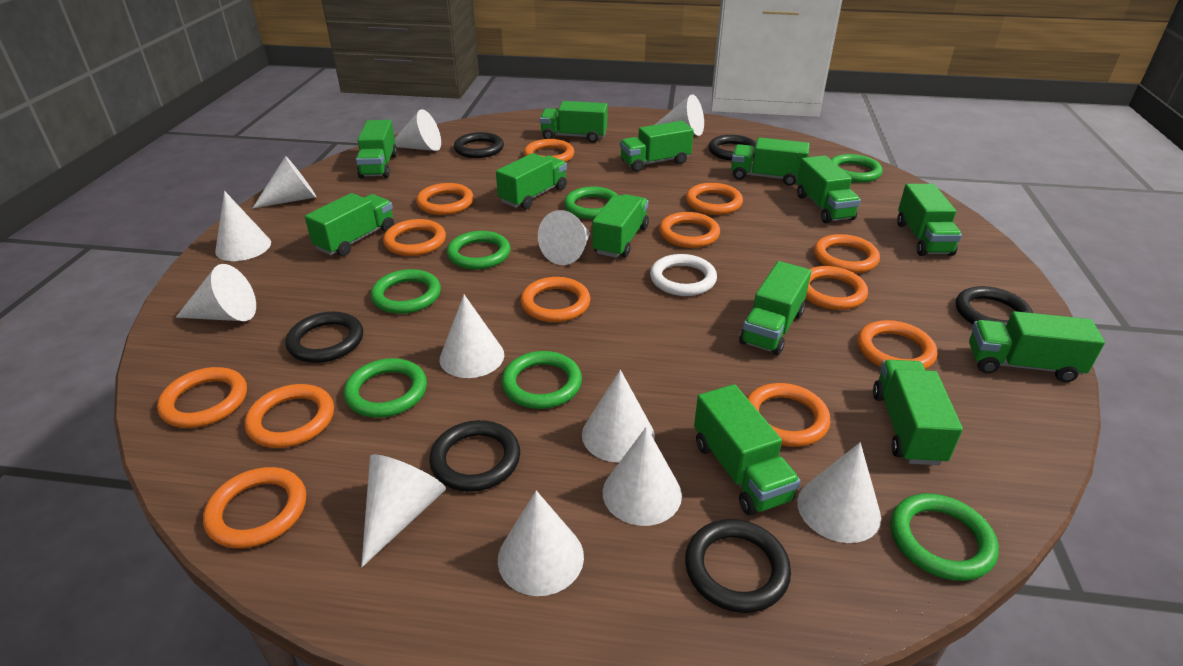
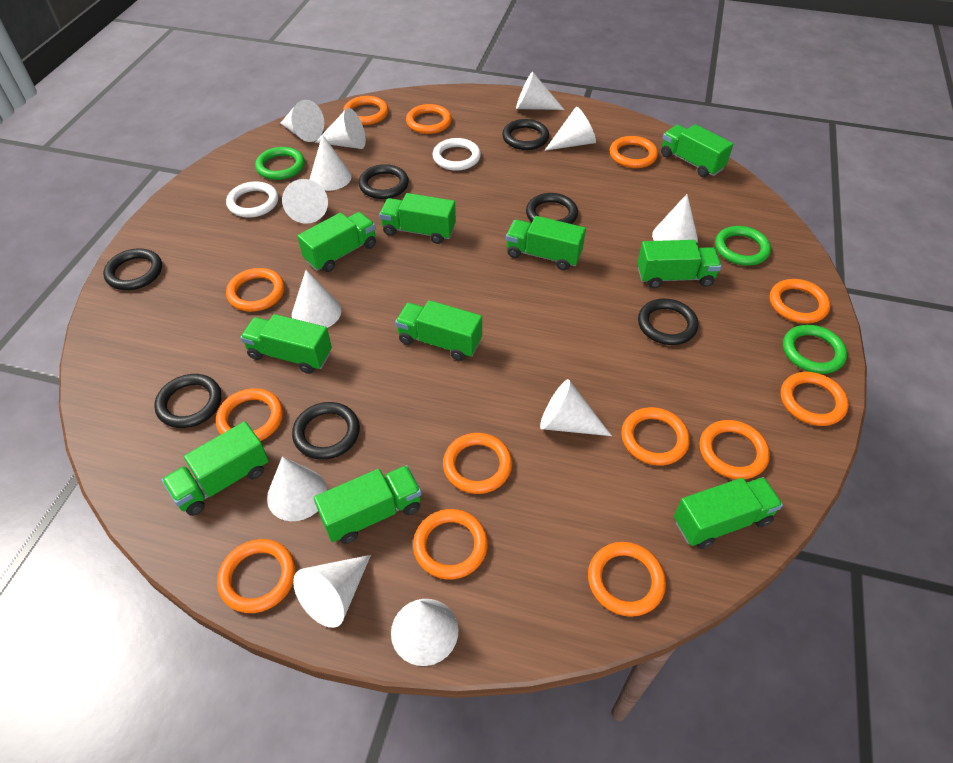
black ring: 6 -> 7
green ring: 7 -> 3
green truck: 13 -> 10
white ring: 1 -> 2

